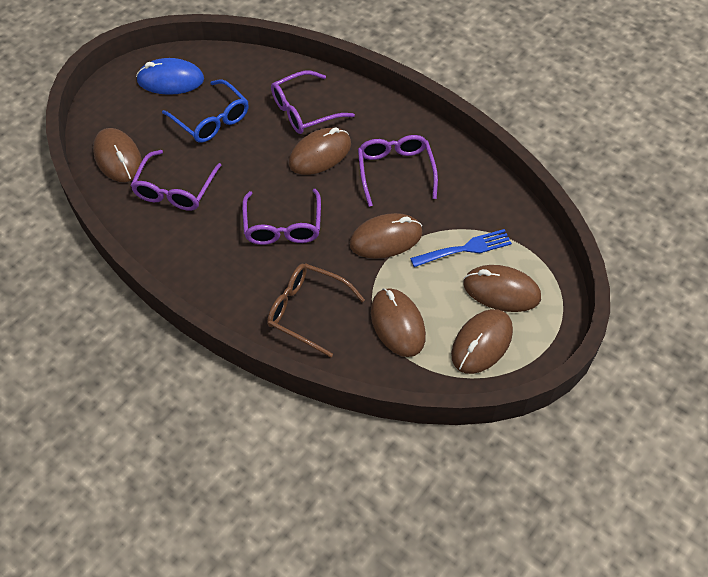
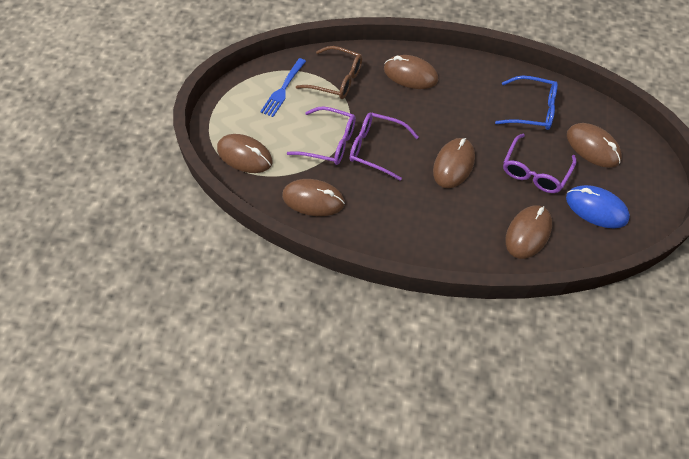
purple glasses: 4 -> 3

